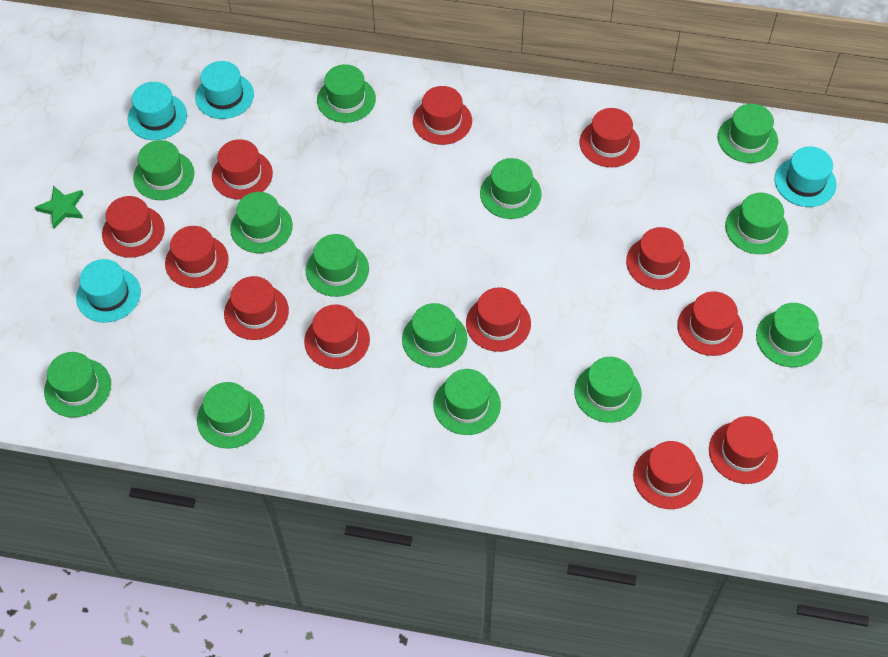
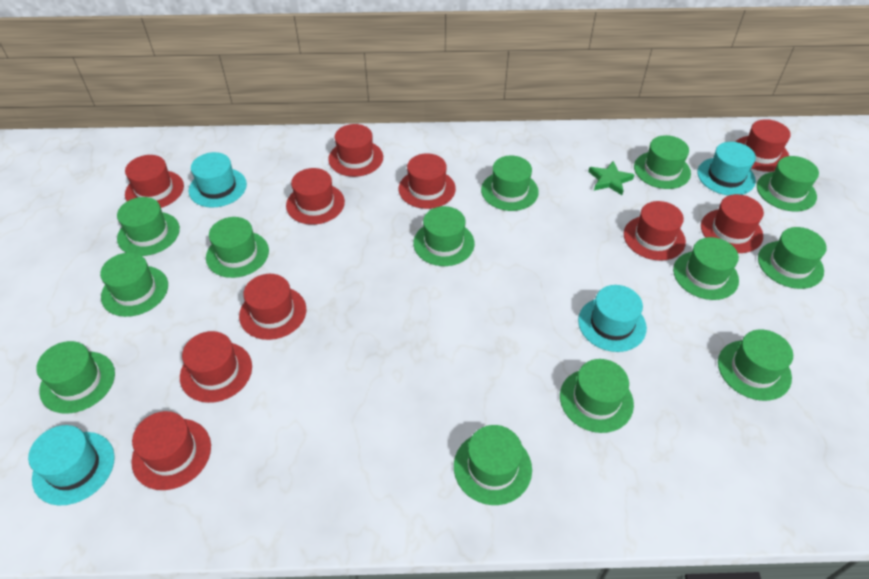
red hat: 12 -> 10

